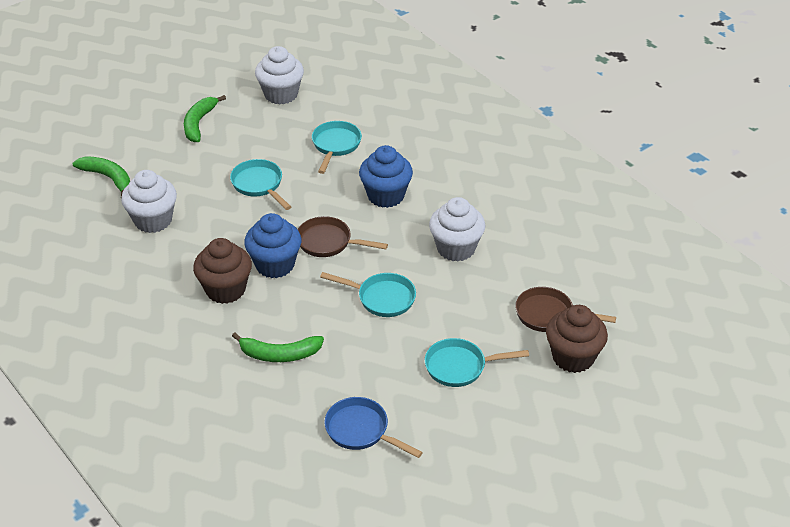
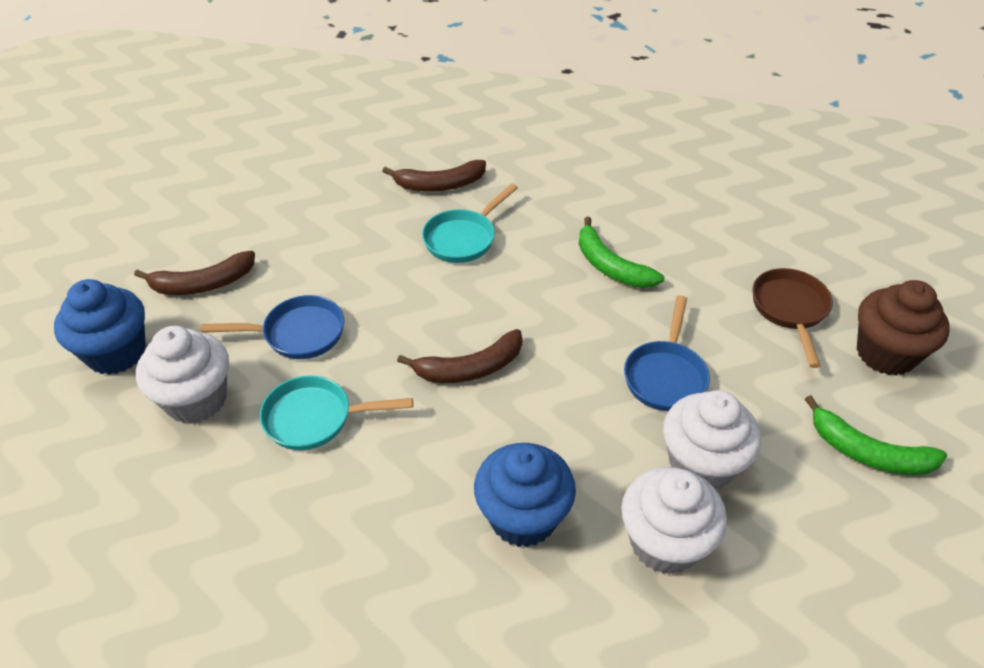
blue pan: 1 -> 2
brown banana: 0 -> 3
brown cupcake: 2 -> 1
brown pan: 2 -> 1
green banana: 3 -> 2
turquoise pan: 4 -> 2

